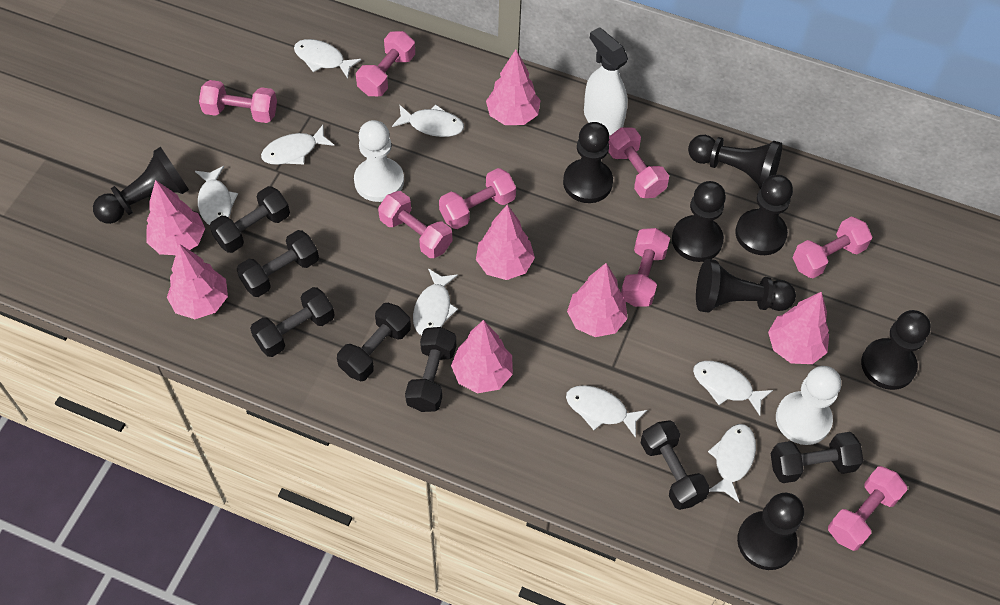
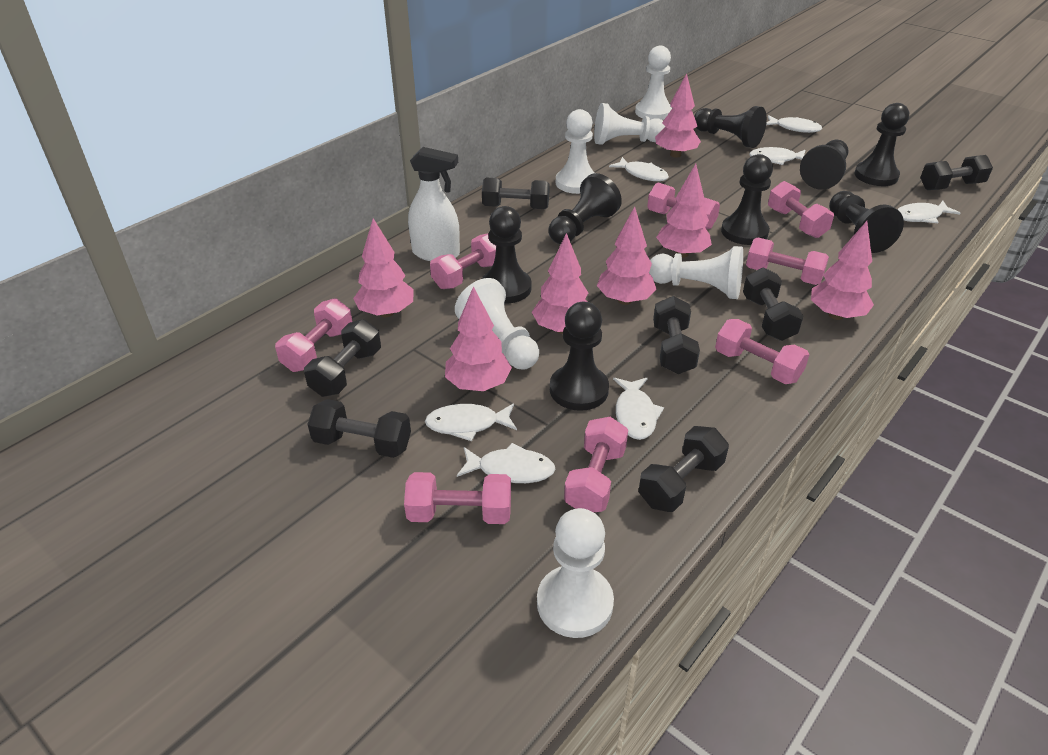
white fish: 8 -> 7
white pawn: 2 -> 6

